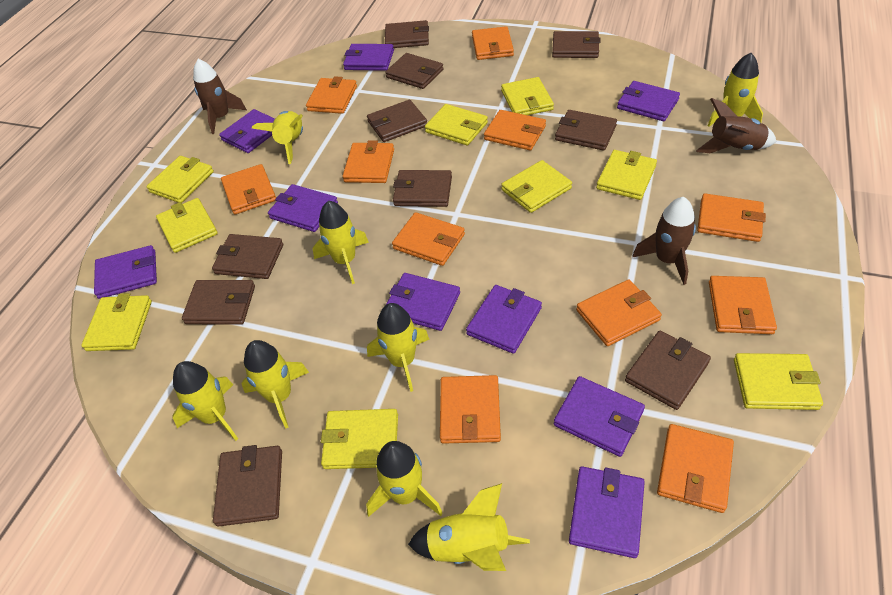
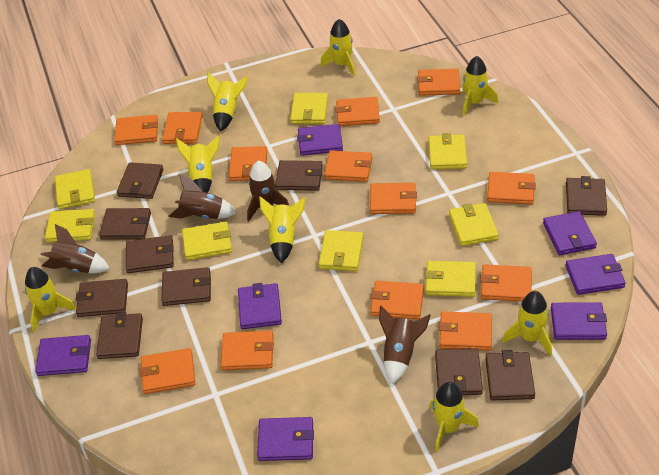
brown rocket: 3 -> 4
orange wallet: 11 -> 13
purple wallet: 9 -> 7
yellow wallet: 9 -> 8

